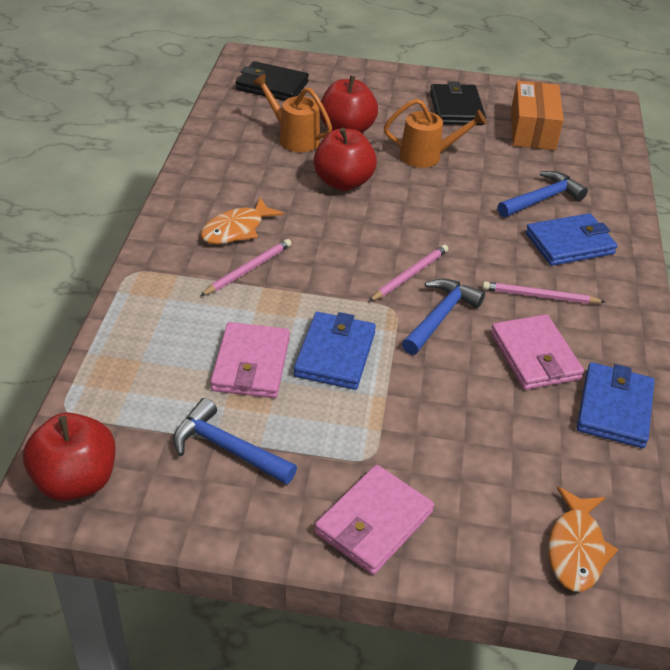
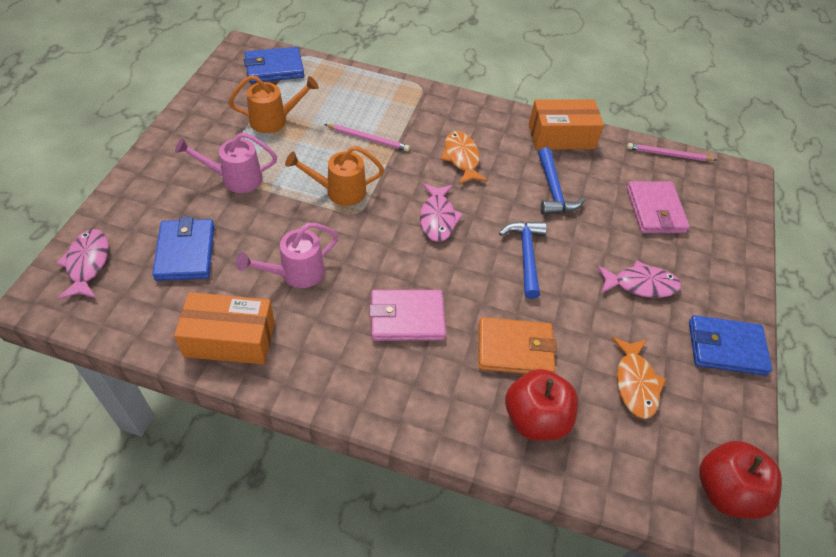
black wallet: 2 -> 0
blue hammer: 3 -> 2
orange box: 1 -> 2
orange wallet: 0 -> 1
pink fish: 0 -> 3
pink pencil: 3 -> 2
pink wallet: 3 -> 2
pink watering can: 0 -> 2
red apple: 3 -> 2

